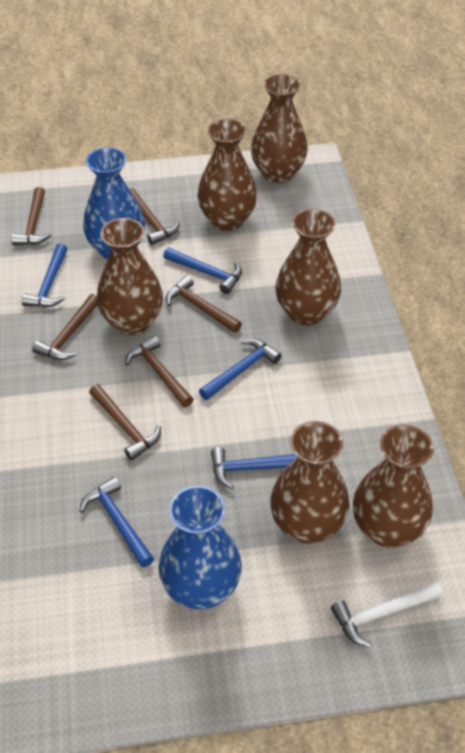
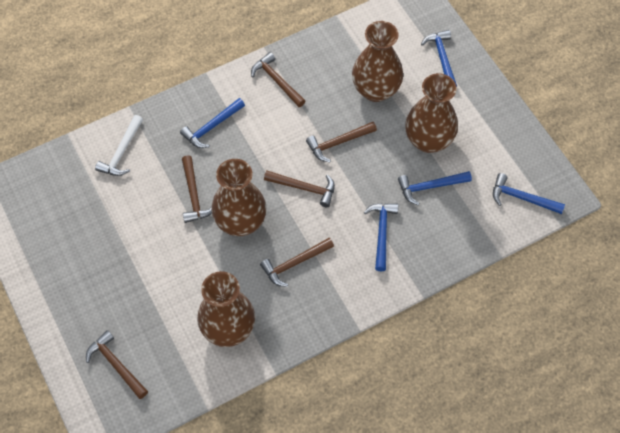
blue vase: 2 -> 0
brown vase: 6 -> 4

